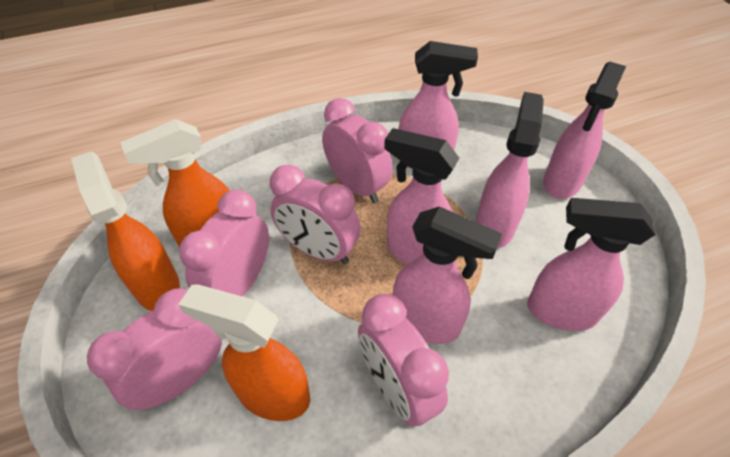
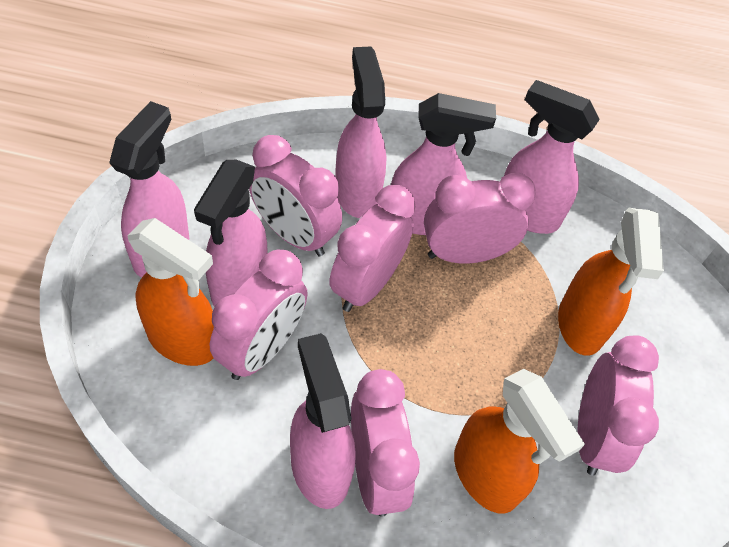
pink clock: 5 -> 6

